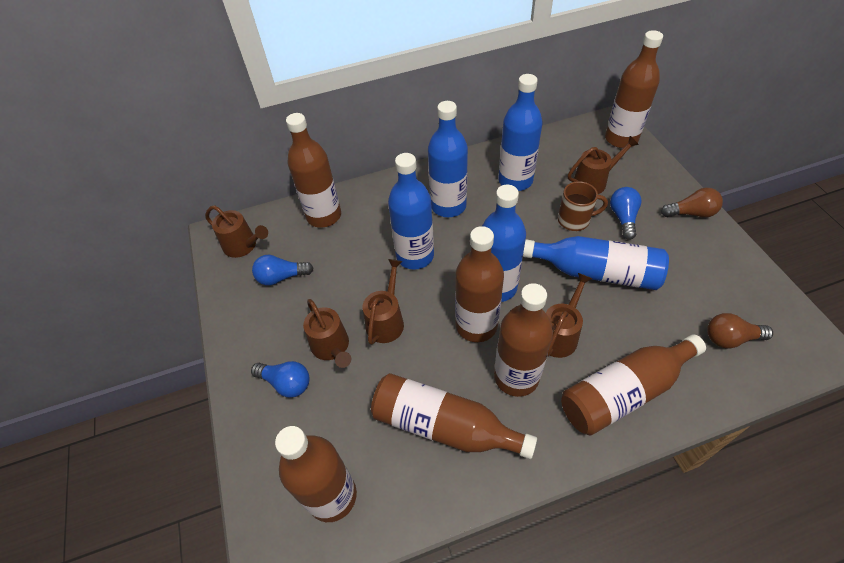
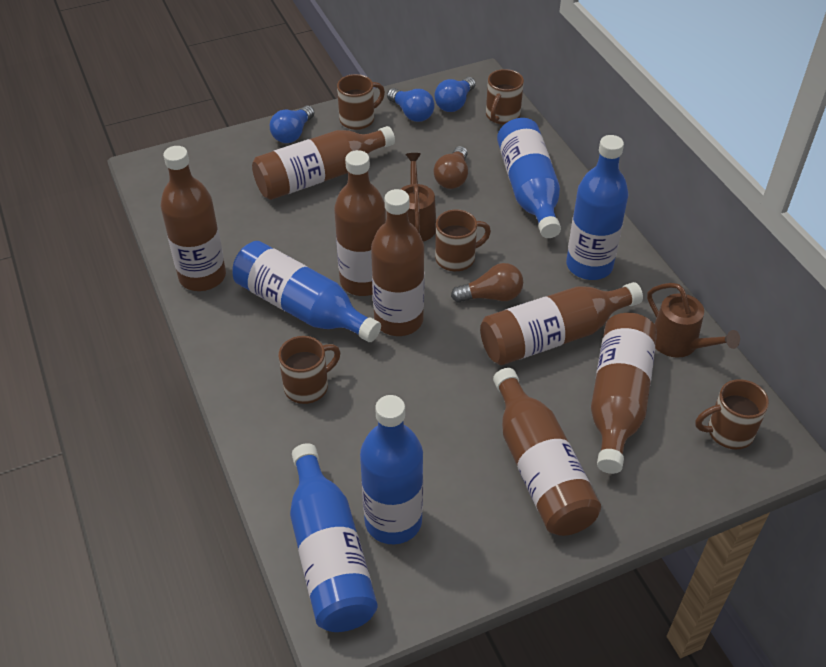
brown mug: 1 -> 5
brown watering can: 5 -> 2

